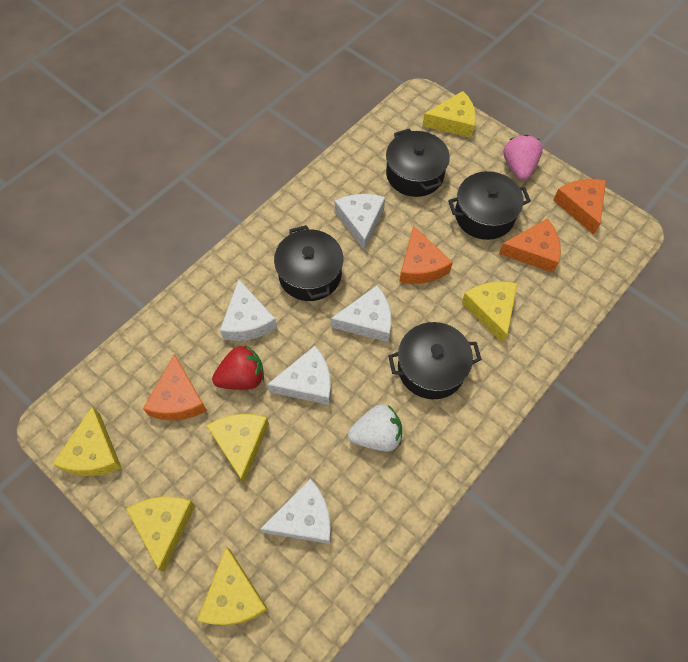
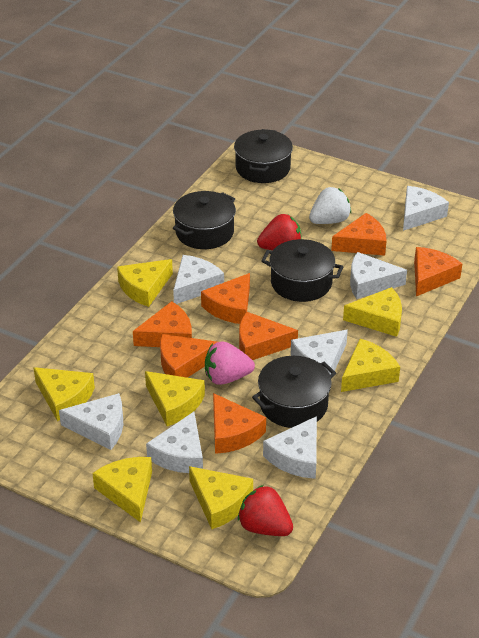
orange cheese: 4 -> 7
red strawberry: 1 -> 2
white cheese: 5 -> 7
yellow cheese: 6 -> 7

